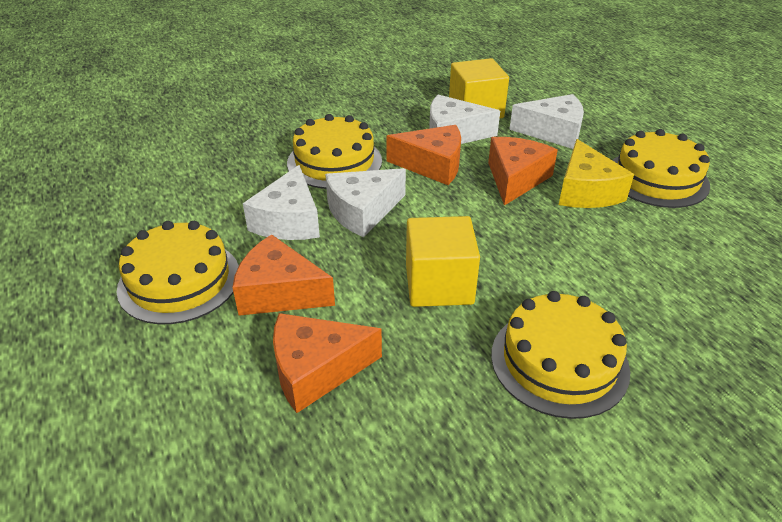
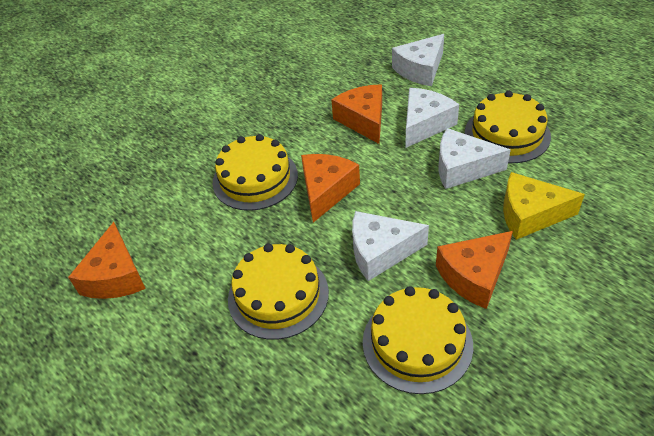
yellow cube: 2 -> 0

